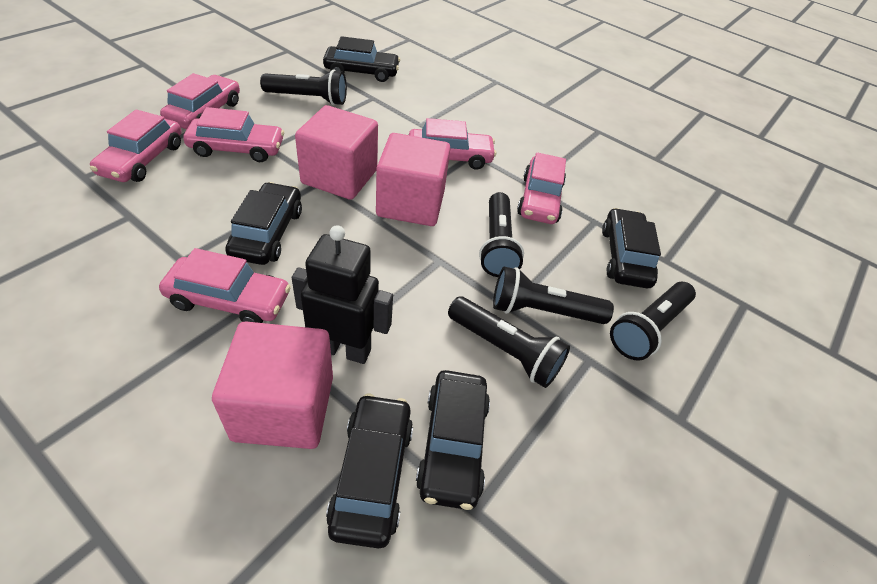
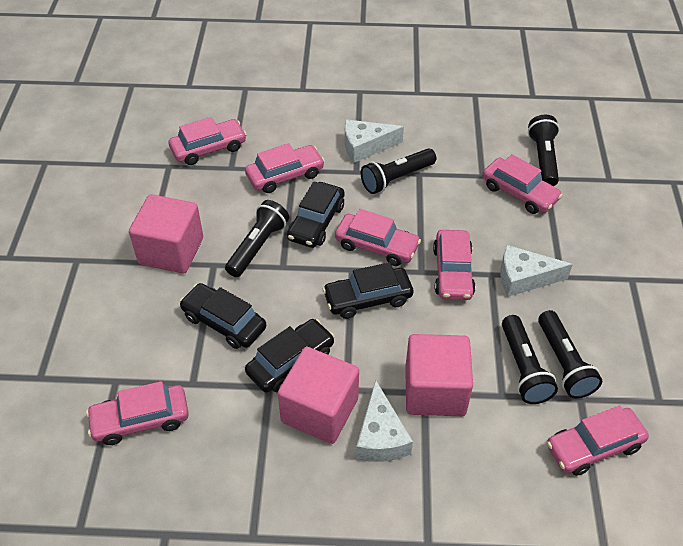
black car: 5 -> 4
black robot: 1 -> 0
pink car: 6 -> 7
white cheese: 0 -> 3

